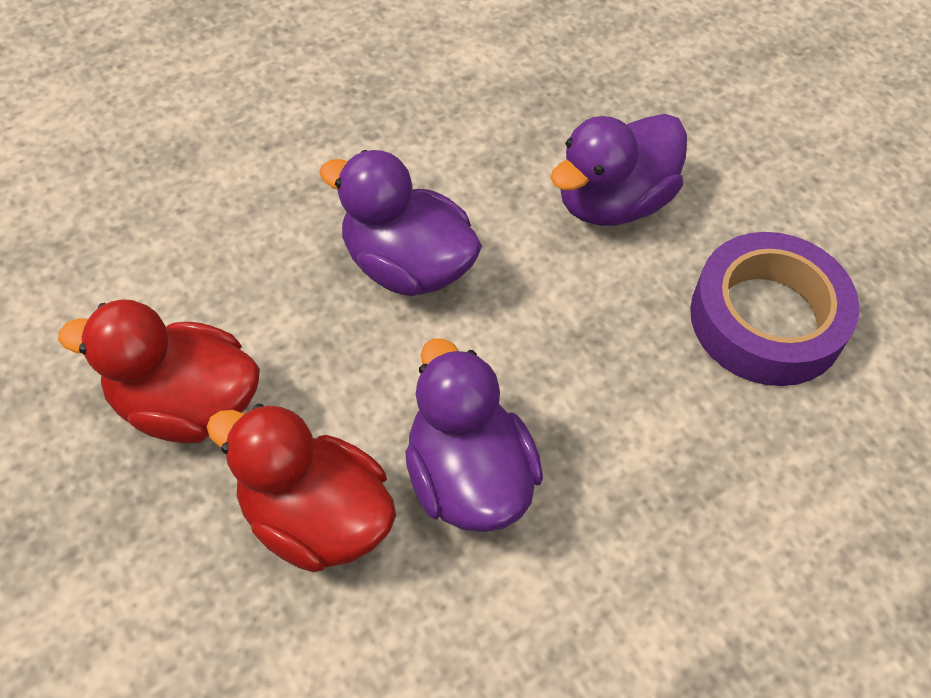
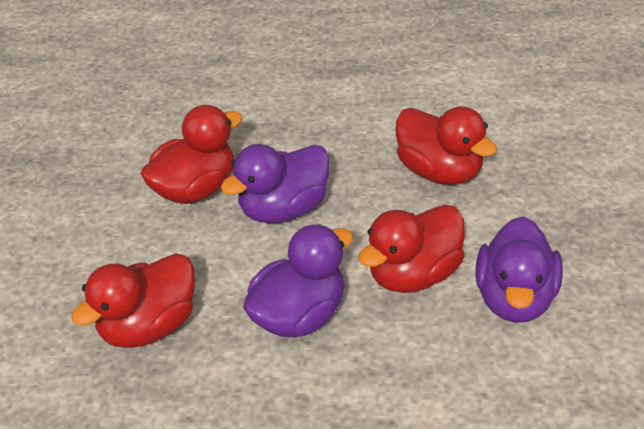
purple tape: 1 -> 0
red duck: 2 -> 4

